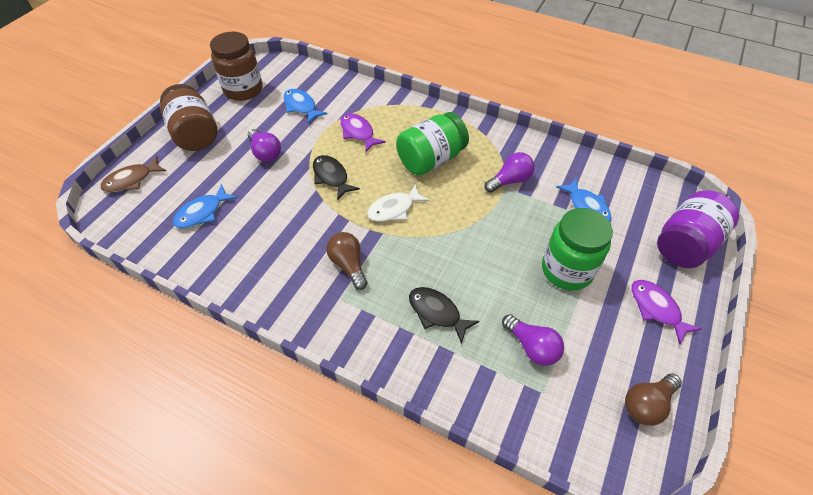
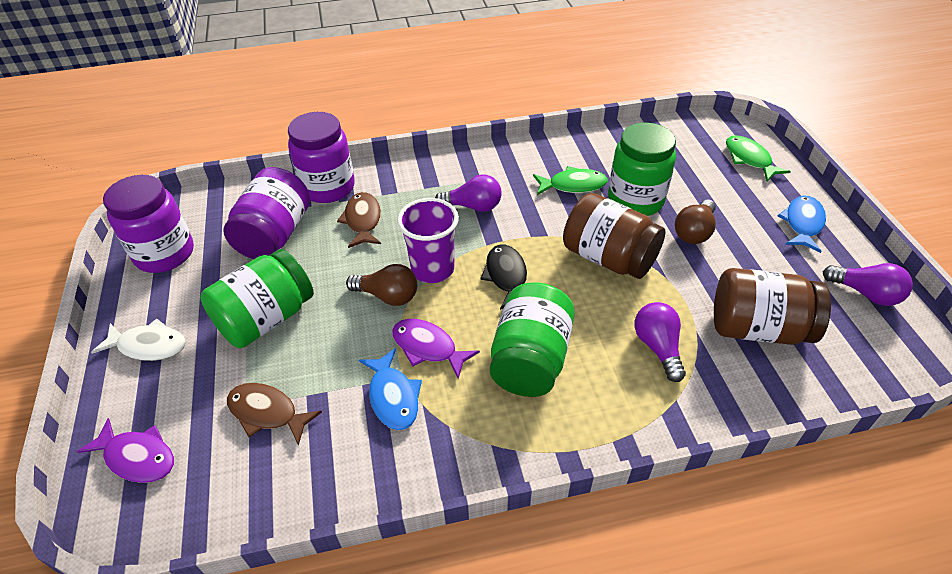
black fish: 2 -> 1
blue fish: 3 -> 2
brown fish: 1 -> 2
green fish: 0 -> 2
green jar: 2 -> 3
purple cup: 0 -> 1
purple jar: 1 -> 3

